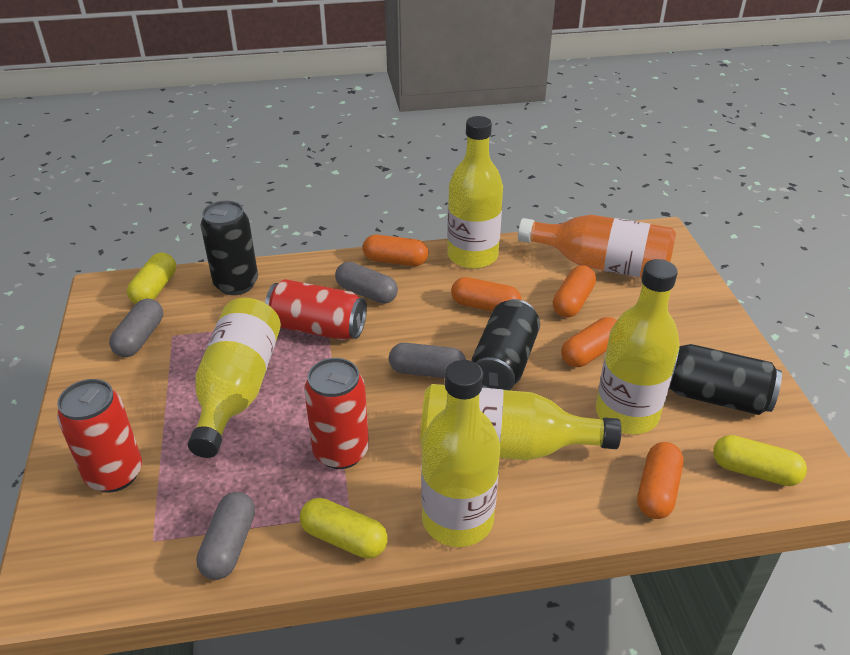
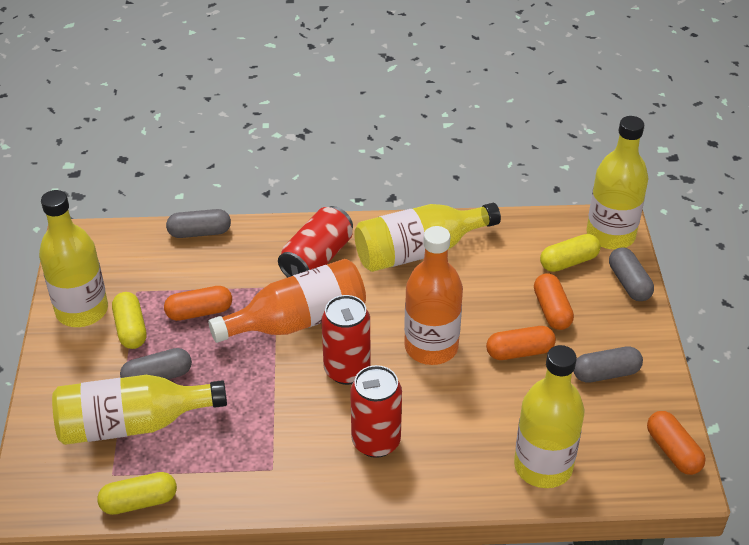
black can: 3 -> 0
orange bottle: 1 -> 2
orange capsule: 5 -> 4

